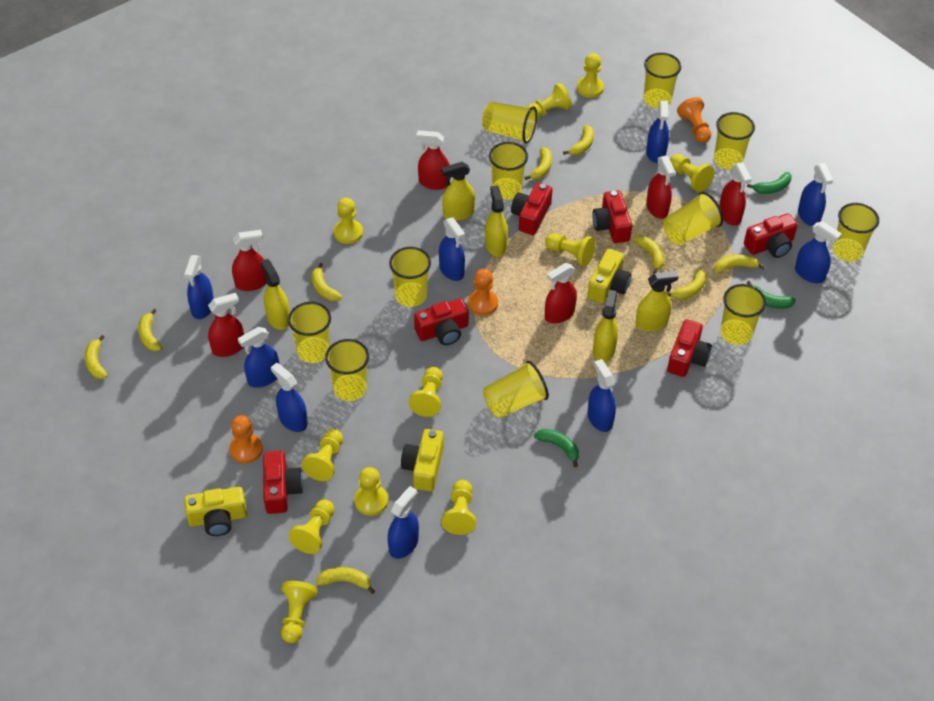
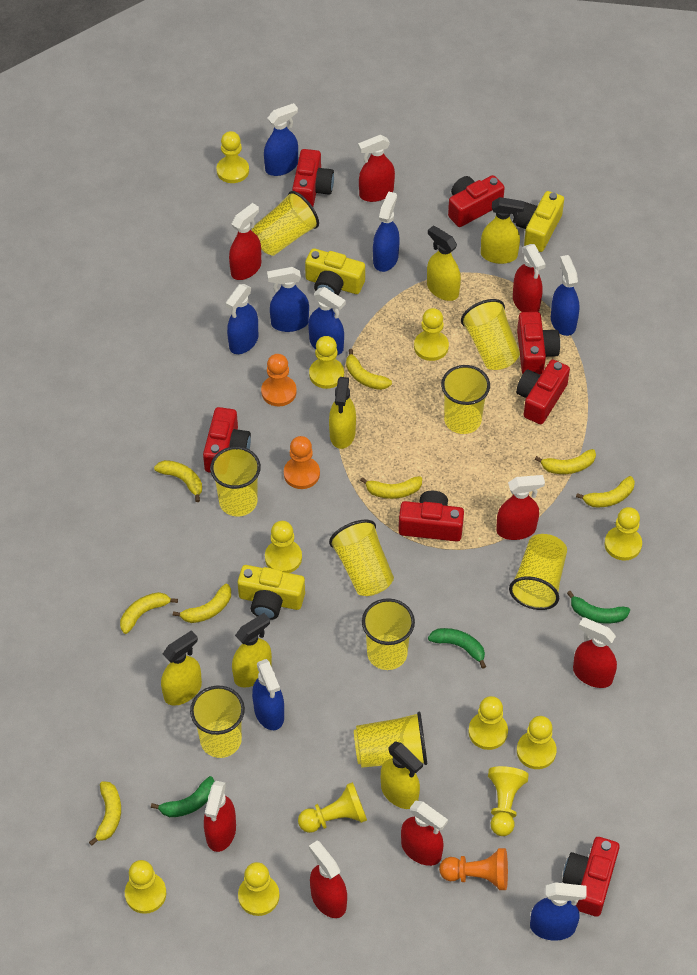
blue spray bottle: 9 -> 8
red camera: 6 -> 7
red spray bottle: 6 -> 8
yellow banana: 9 -> 8
yellow cup: 11 -> 9
yellow spray bottle: 5 -> 6

